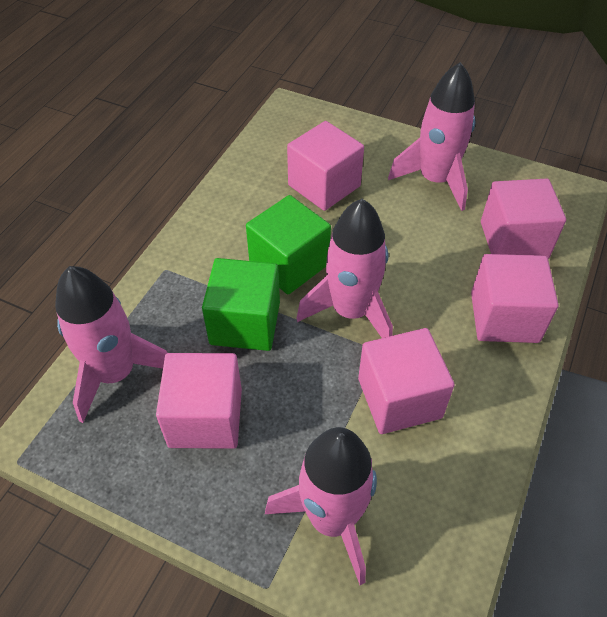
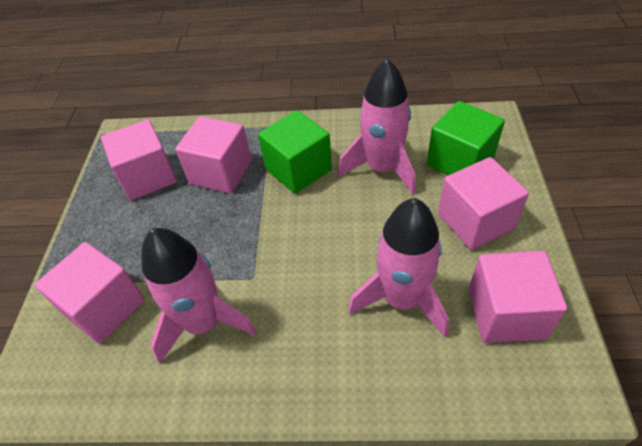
pink rocket: 4 -> 3

